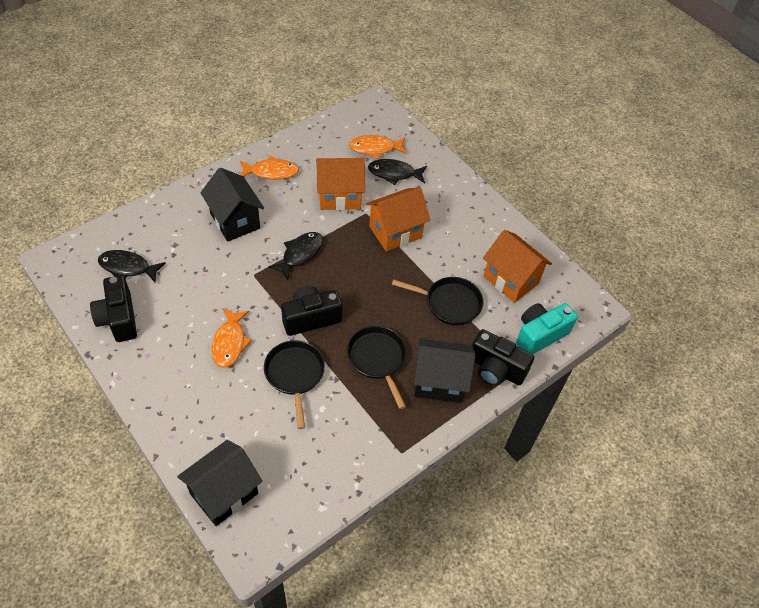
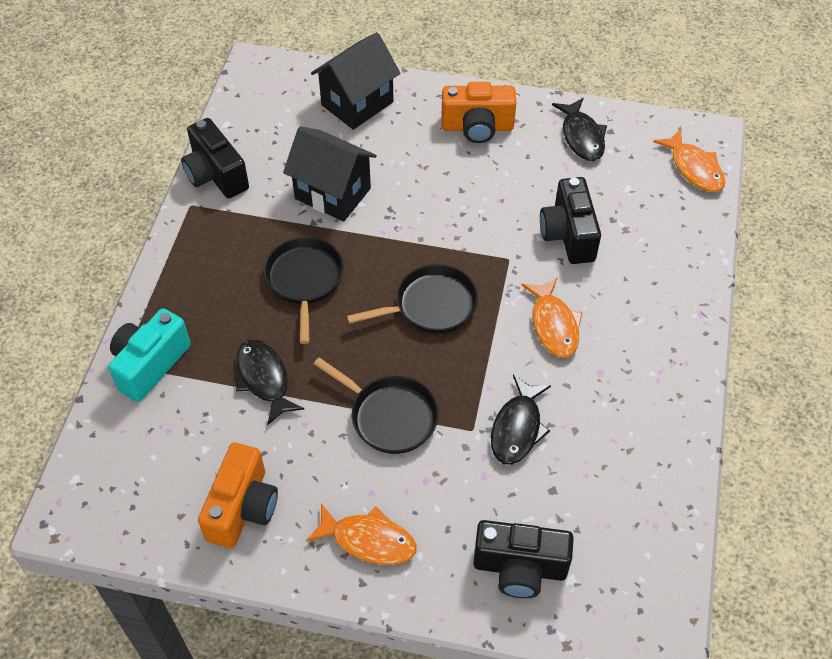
black house: 3 -> 2
orange camera: 0 -> 2
orange house: 3 -> 0

